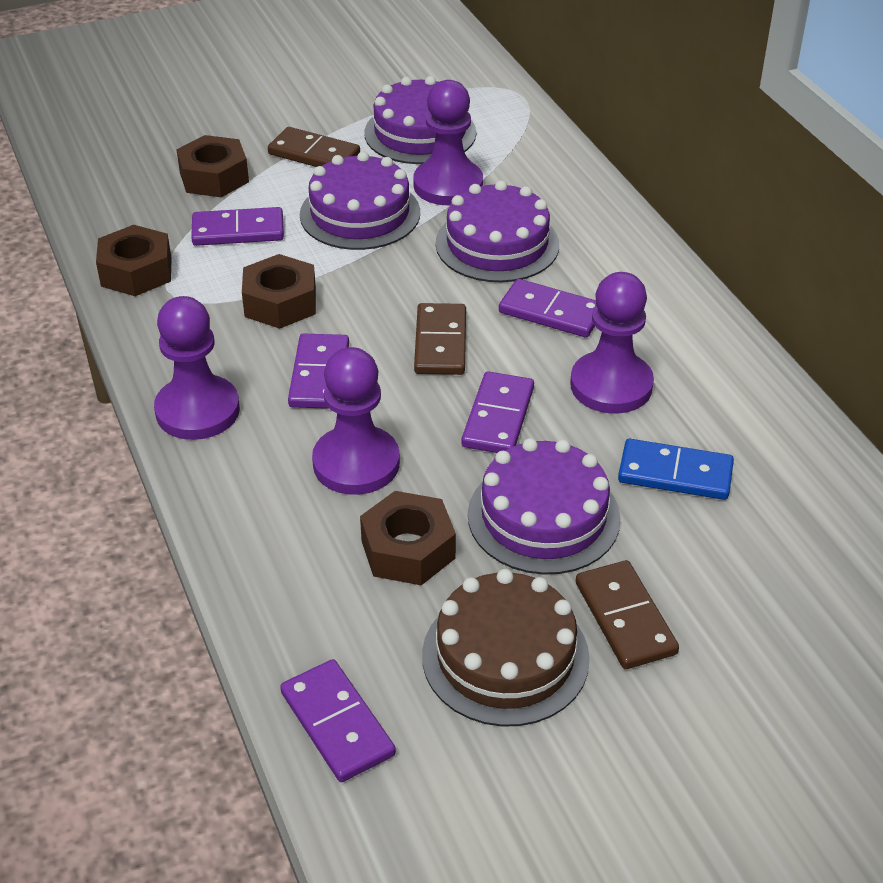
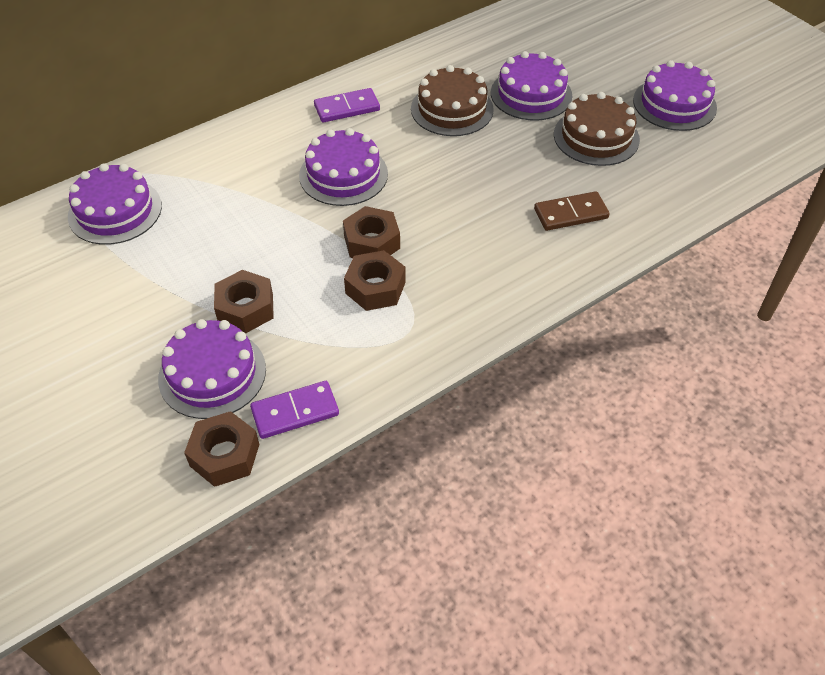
blue domino: 1 -> 0
brown cake: 1 -> 2
brown domino: 3 -> 1
purple cake: 4 -> 5
purple domino: 5 -> 2
purple pawn: 4 -> 0

